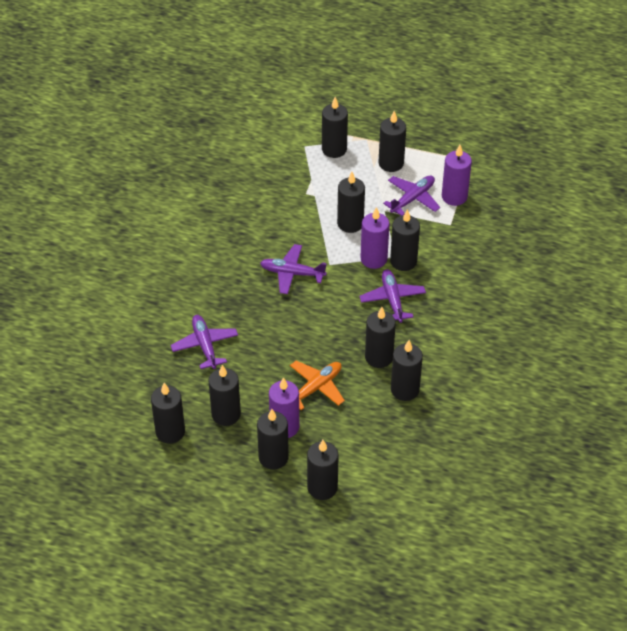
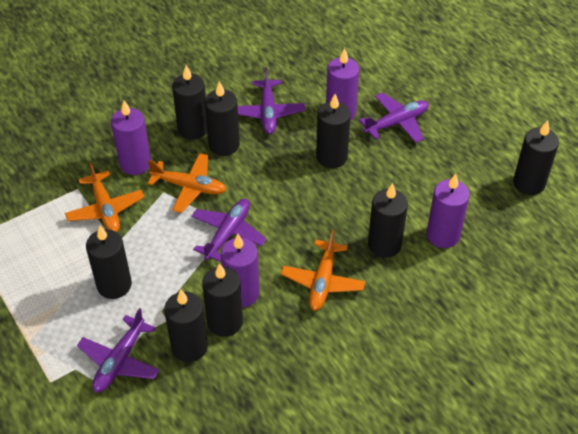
black candle: 10 -> 8
orange plane: 1 -> 3
purple candle: 3 -> 4

